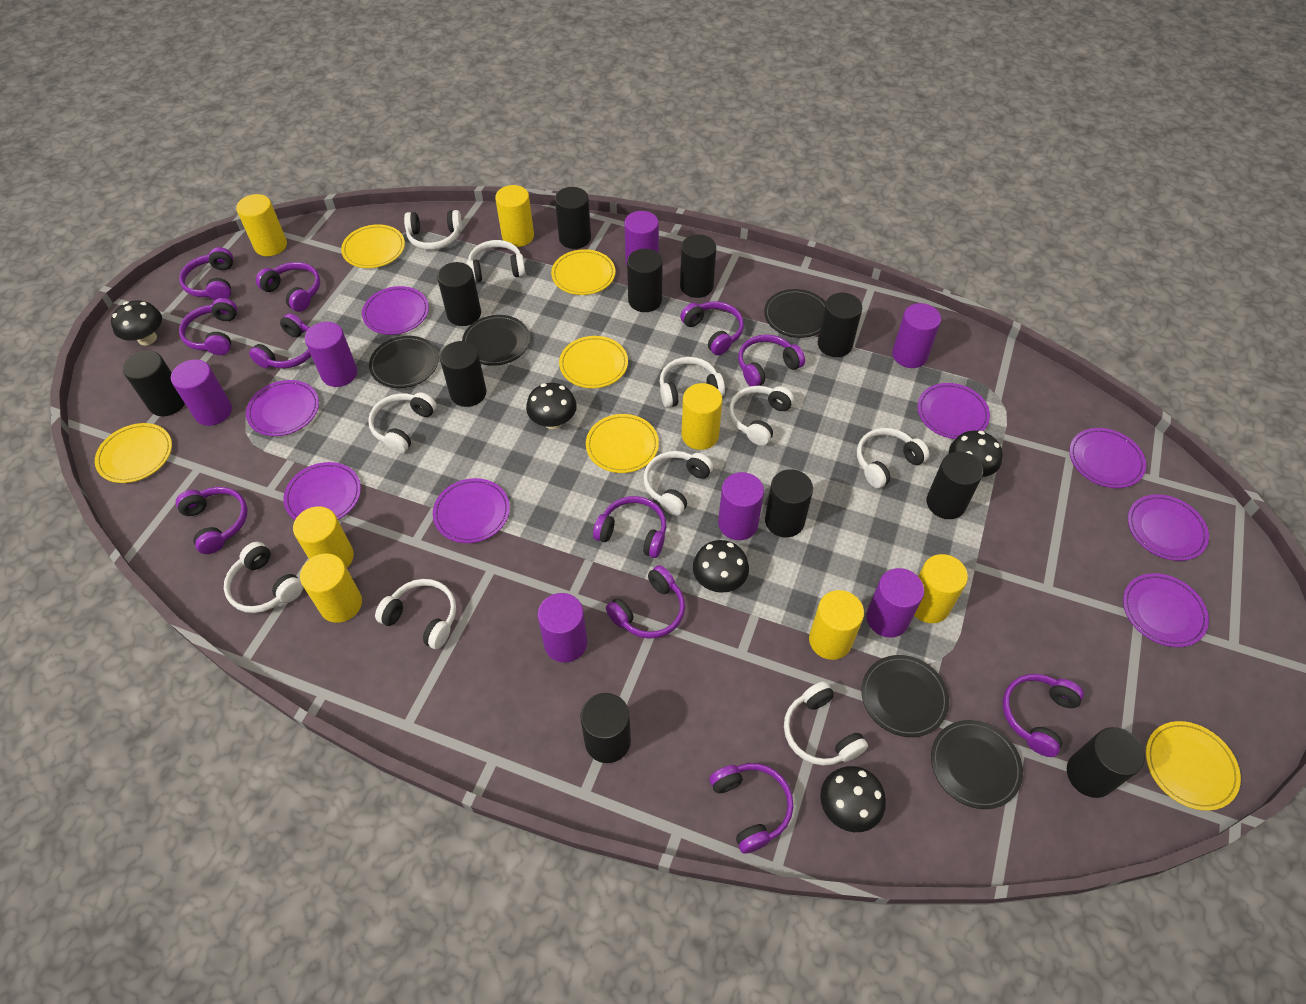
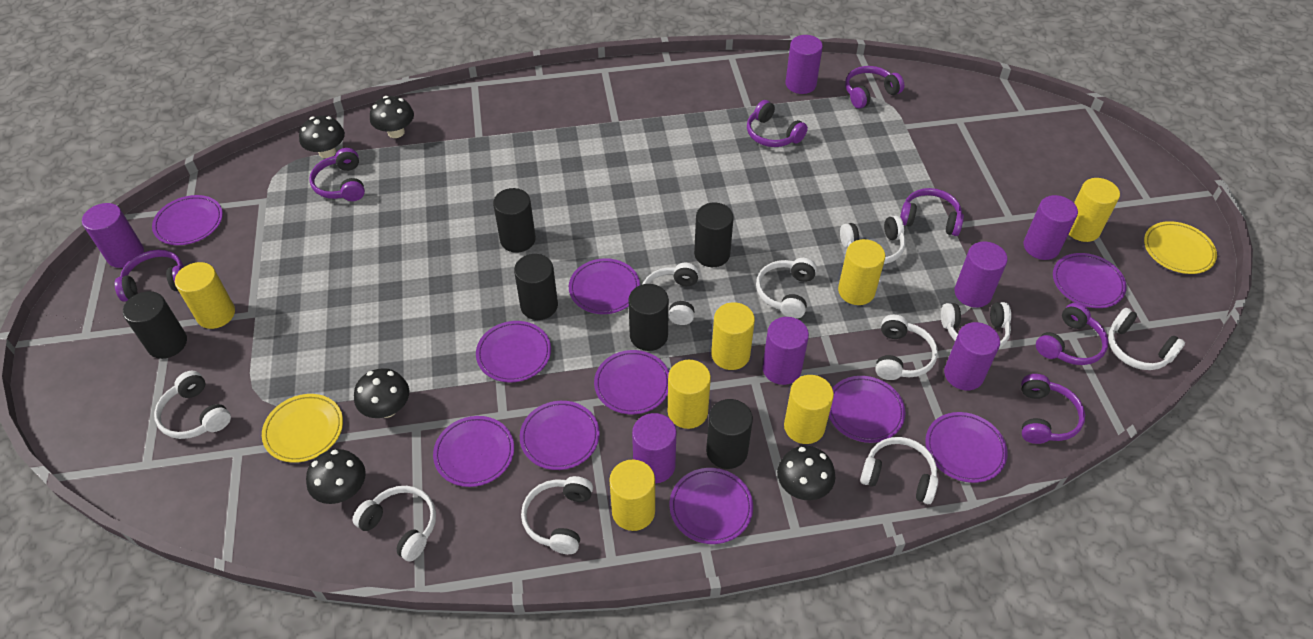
black cylinder: 11 -> 6
black plate: 5 -> 0
purple headphones: 11 -> 7
purple plate: 8 -> 10
yellow plate: 6 -> 2

